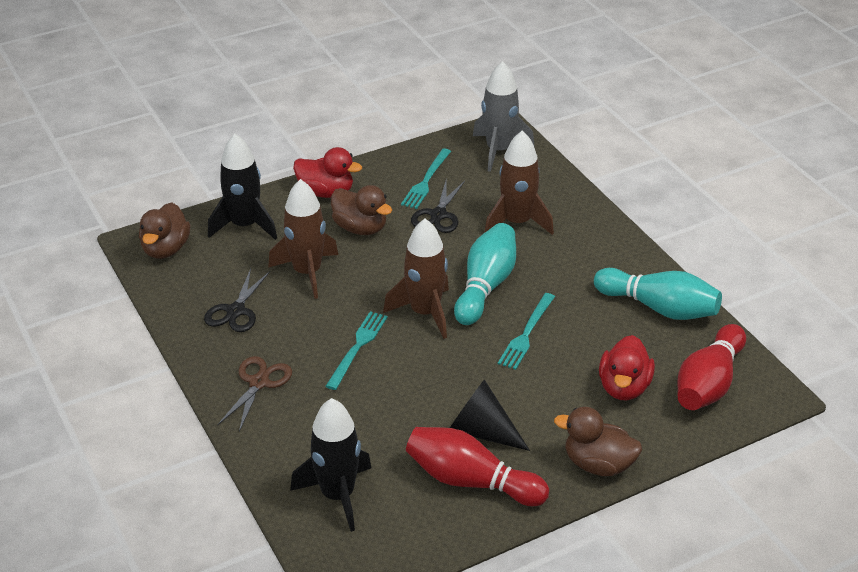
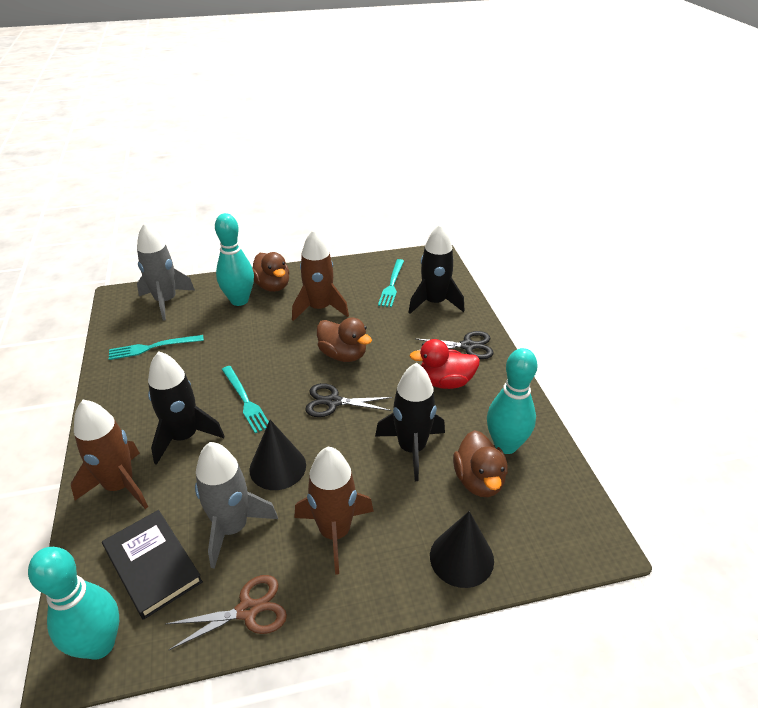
black book: 0 -> 1
black cone: 1 -> 2
black rocket: 2 -> 3
grey rocket: 1 -> 2
red bowling pin: 2 -> 0
red duck: 2 -> 1
turquoise bowling pin: 2 -> 3

